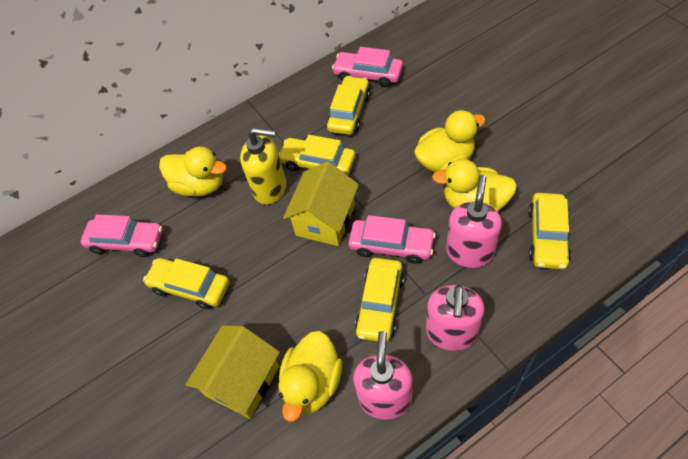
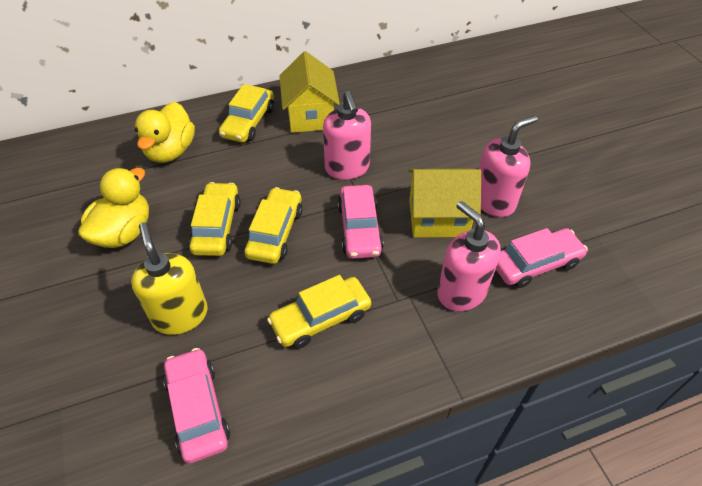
yellow car: 5 -> 4
yellow duck: 4 -> 2

